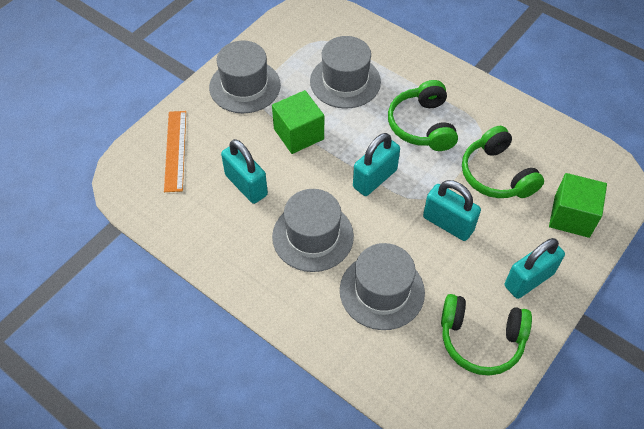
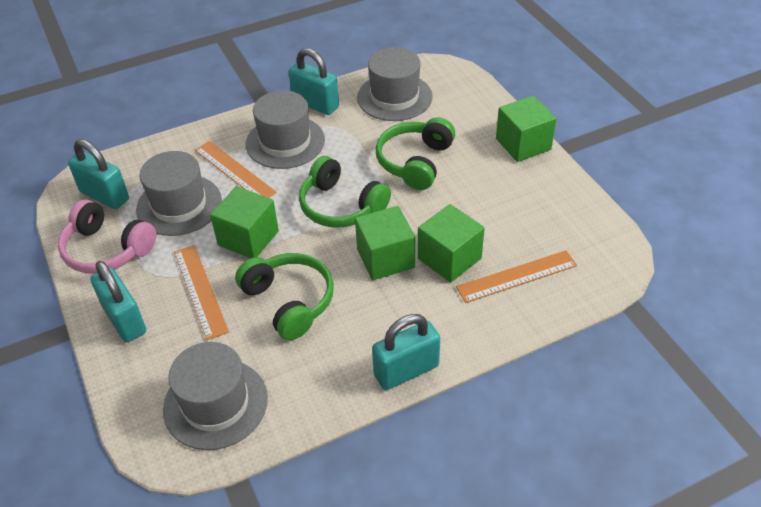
green cube: 2 -> 4
orange ruler: 1 -> 3
pink headphones: 0 -> 1

